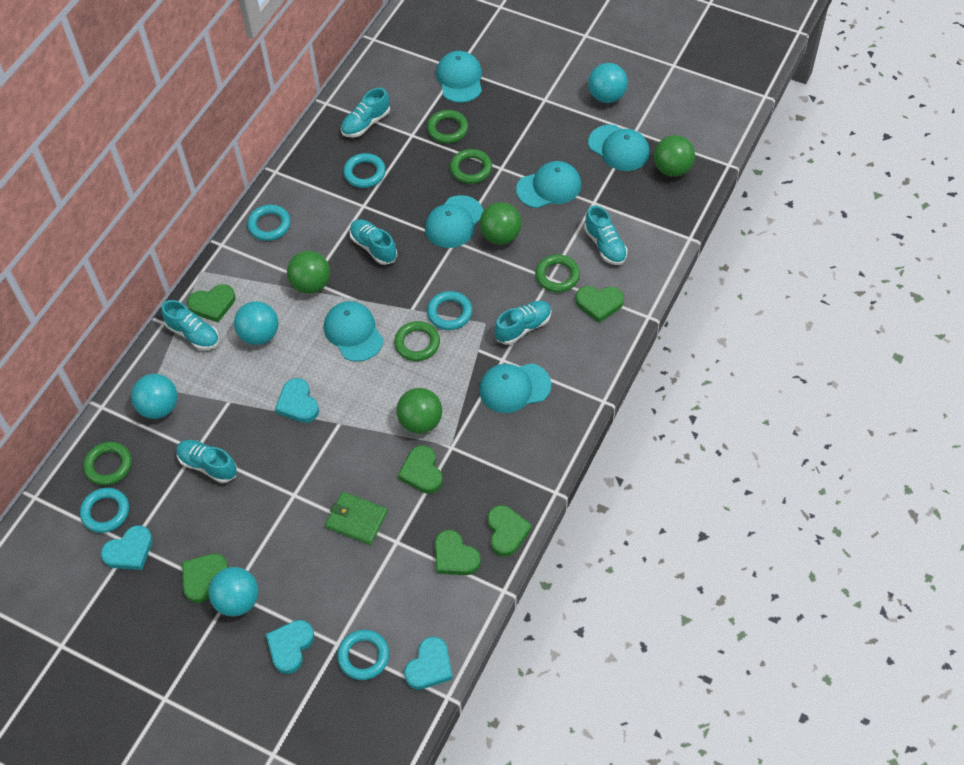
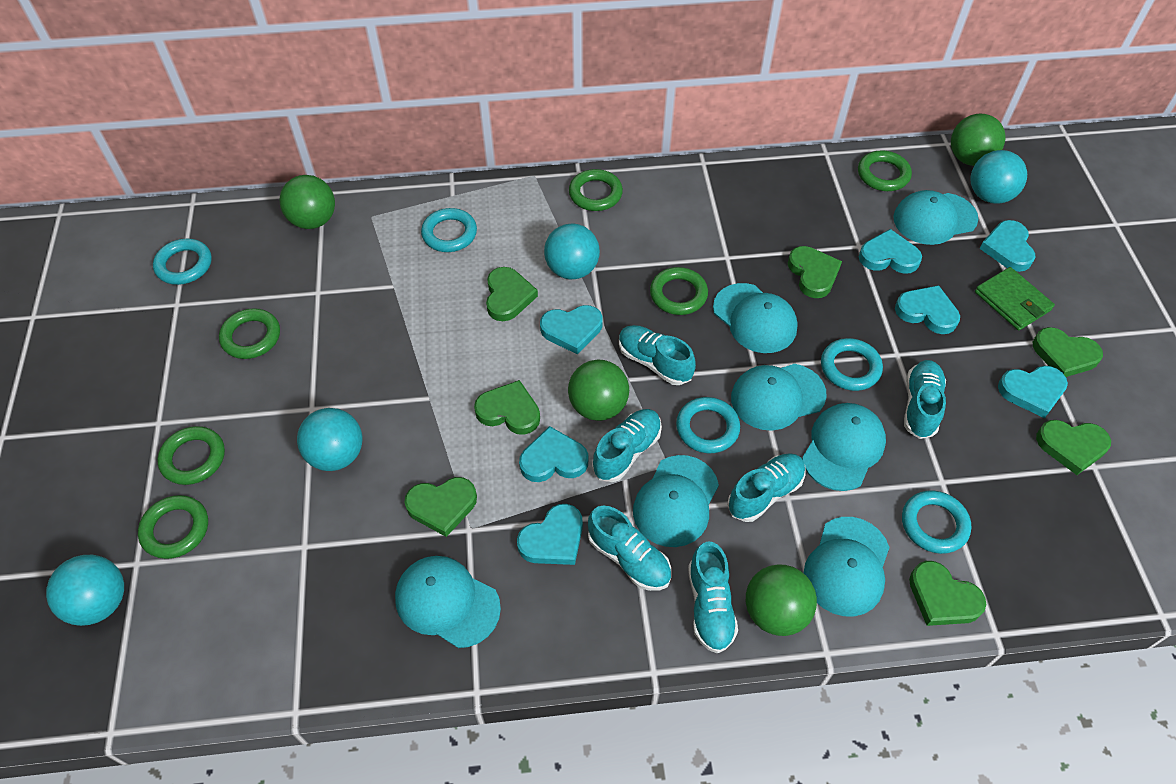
green heart: 6 -> 7
green ring: 5 -> 6
turquoise cap: 6 -> 7
turquoise heart: 4 -> 7

